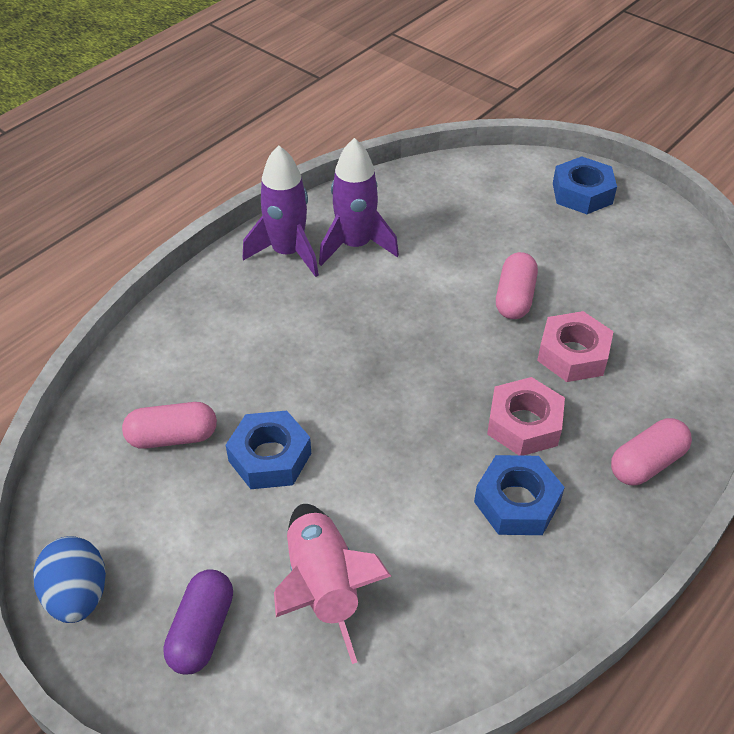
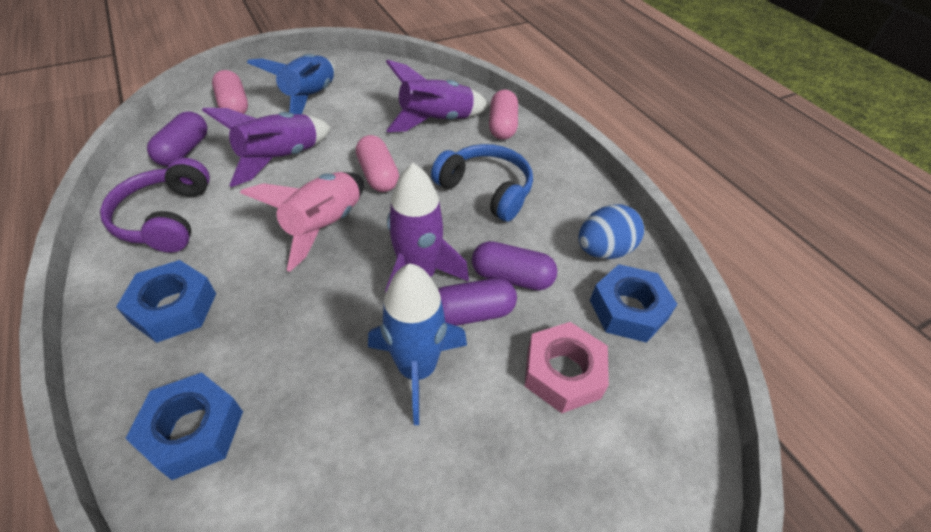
blue headphones: 0 -> 1
blue rocket: 0 -> 2
pink nut: 2 -> 1
purple capsule: 1 -> 3
purple headphones: 0 -> 1
purple rocket: 2 -> 3

